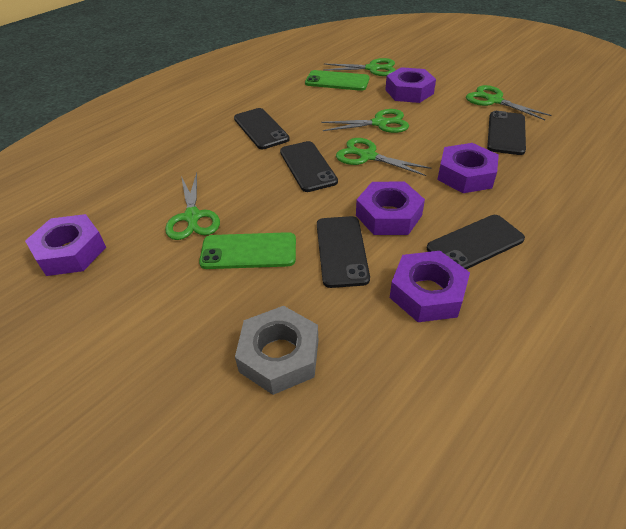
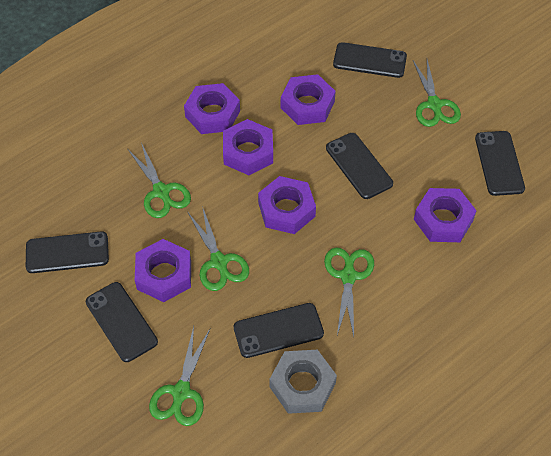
black phone: 5 -> 6
green phone: 2 -> 0
purple nut: 5 -> 6

